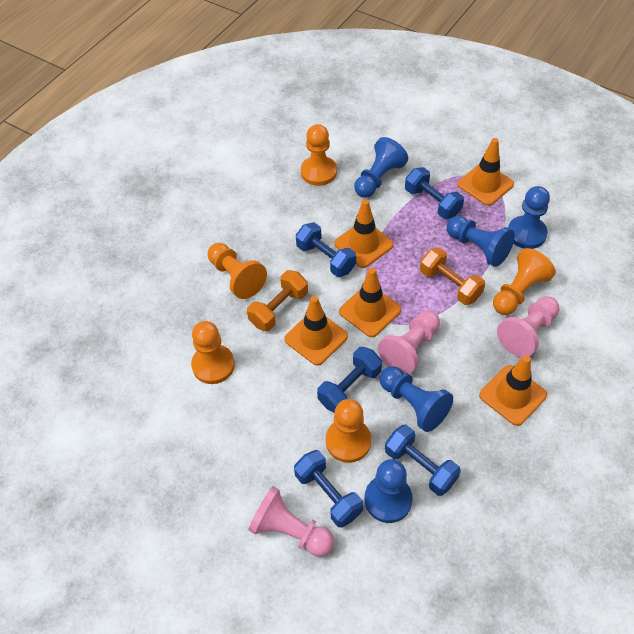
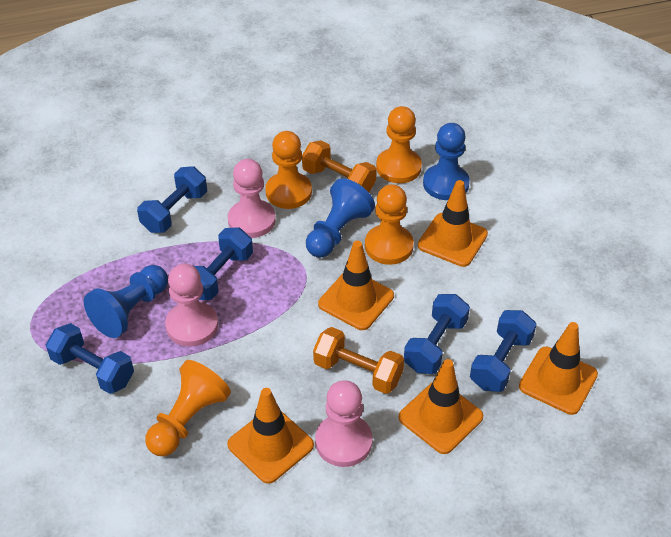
blue pawn: 5 -> 3
orange pawn: 5 -> 4

